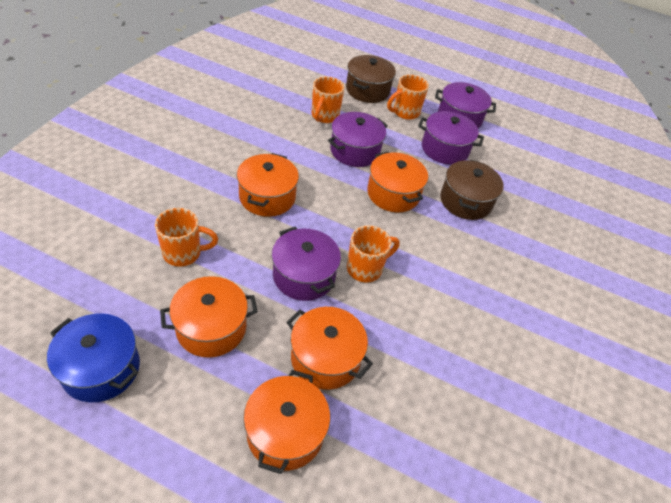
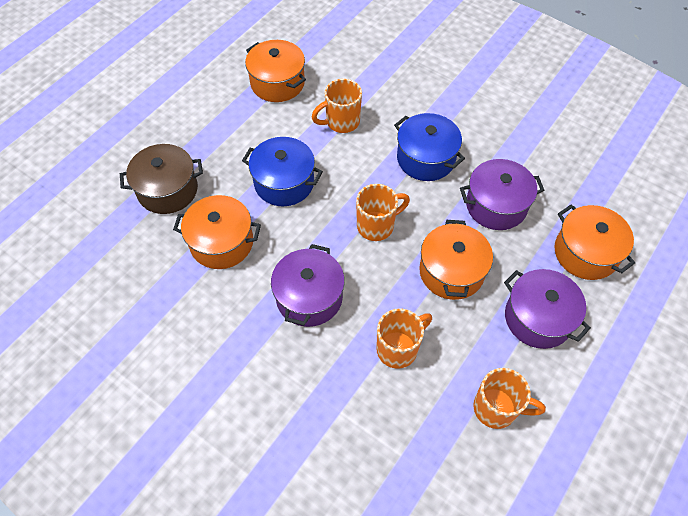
blue pot: 1 -> 2
brown pot: 2 -> 1
orange pot: 5 -> 4
purple pot: 4 -> 3

